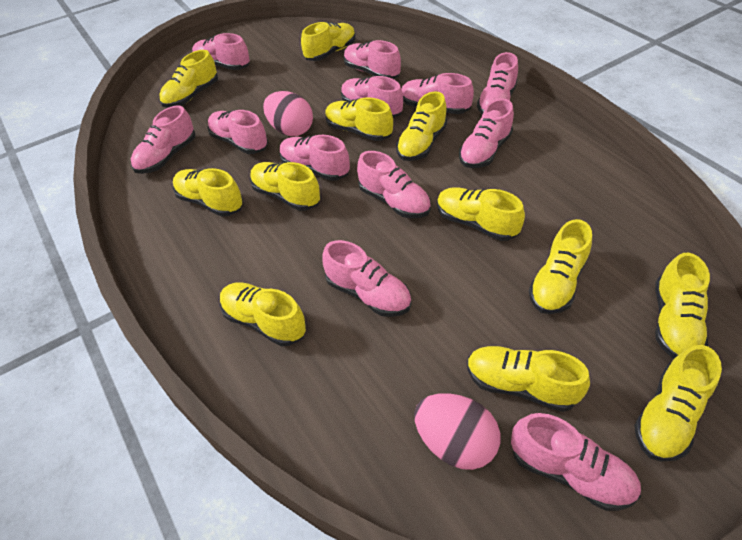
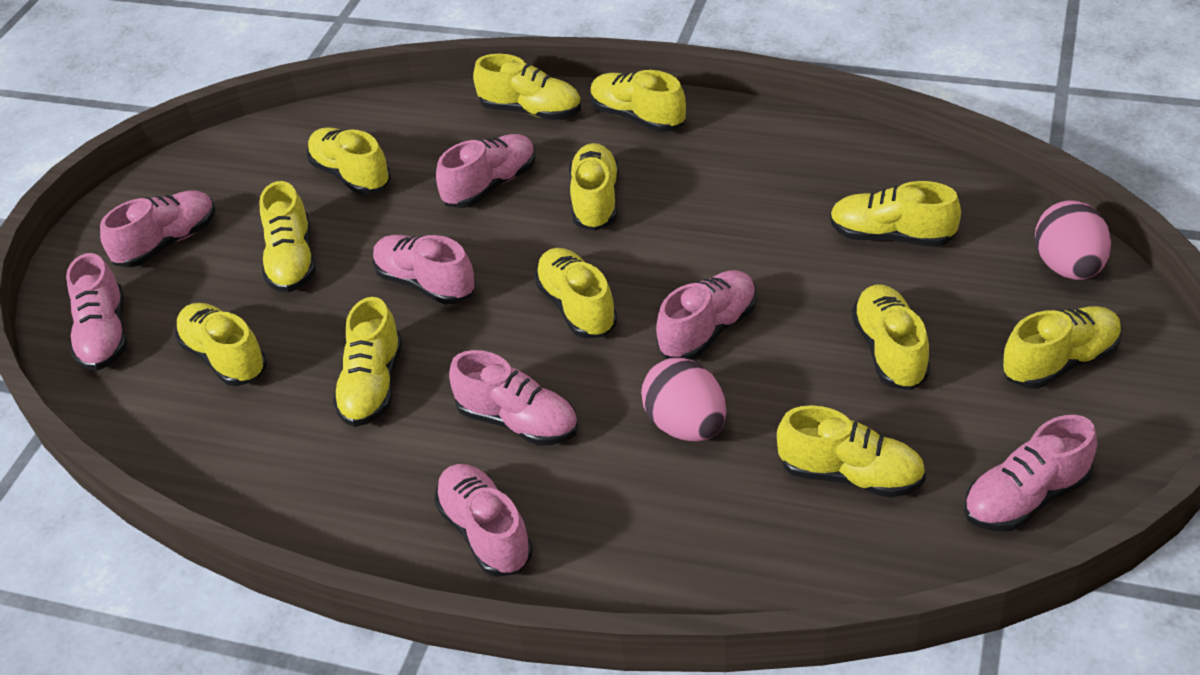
pink shoe: 12 -> 8

